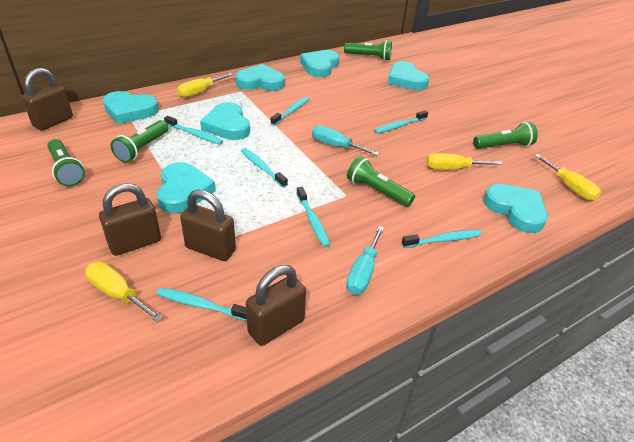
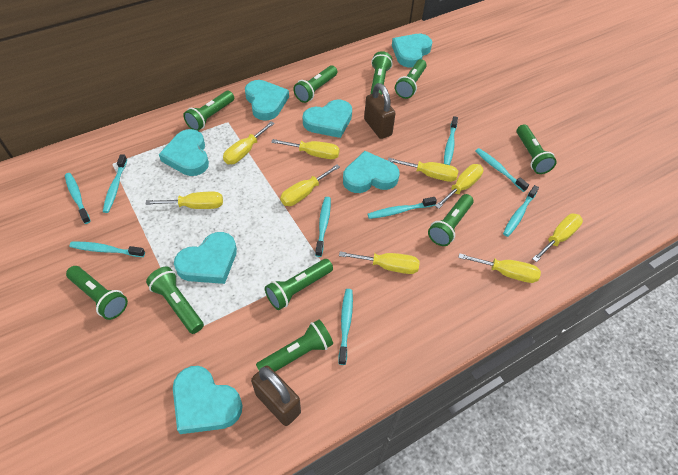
brown padlock: 4 -> 2
green flashlight: 5 -> 10
turquoise screwdriver: 2 -> 0
turquoise toothbrush: 7 -> 9
yellow screwdriver: 4 -> 9

